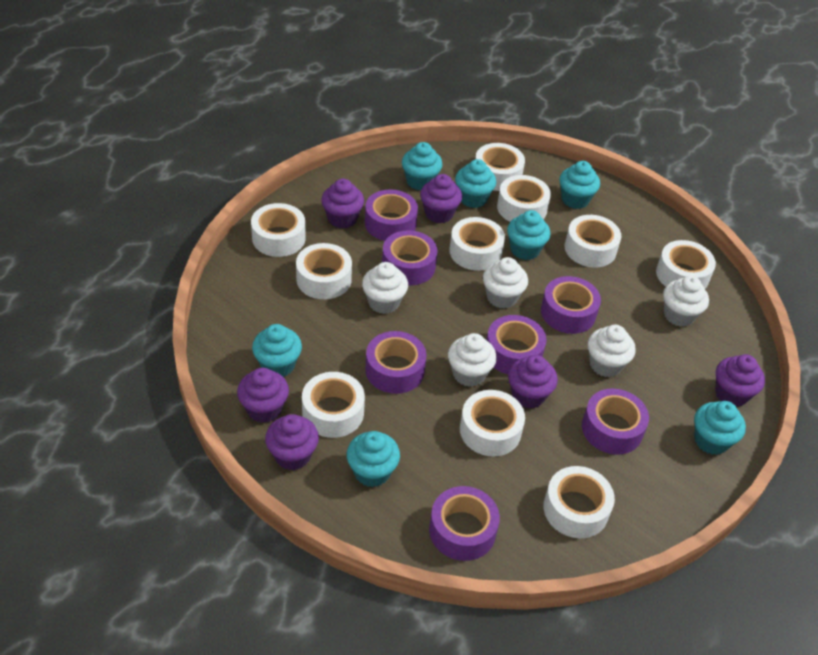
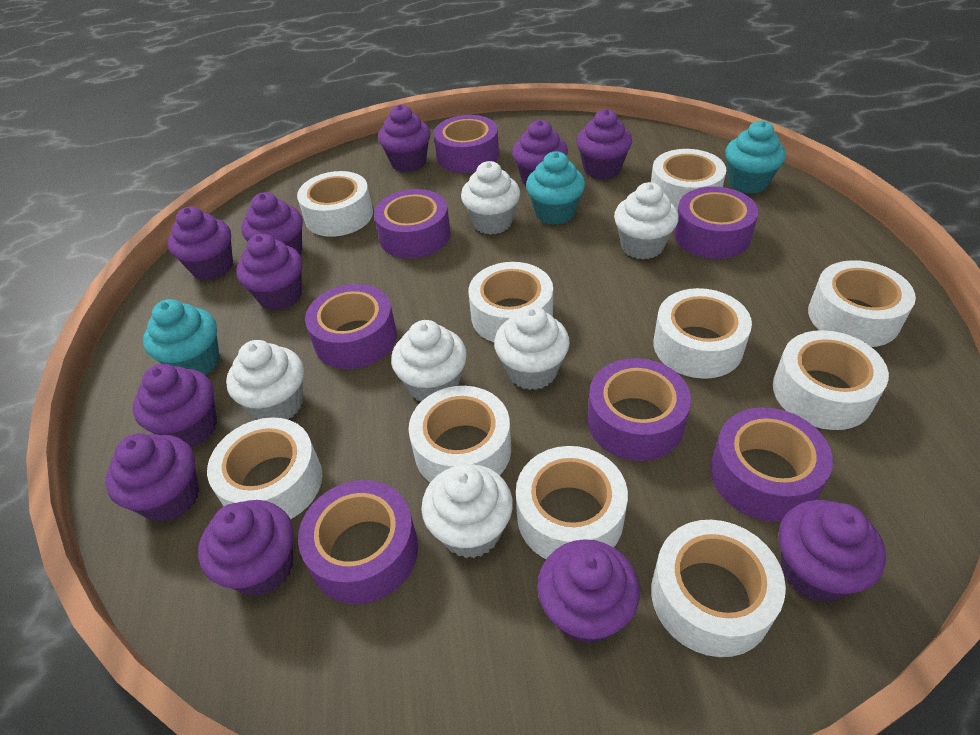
purple cupcake: 6 -> 11
turquoise cupcake: 7 -> 3
white cupcake: 5 -> 6

